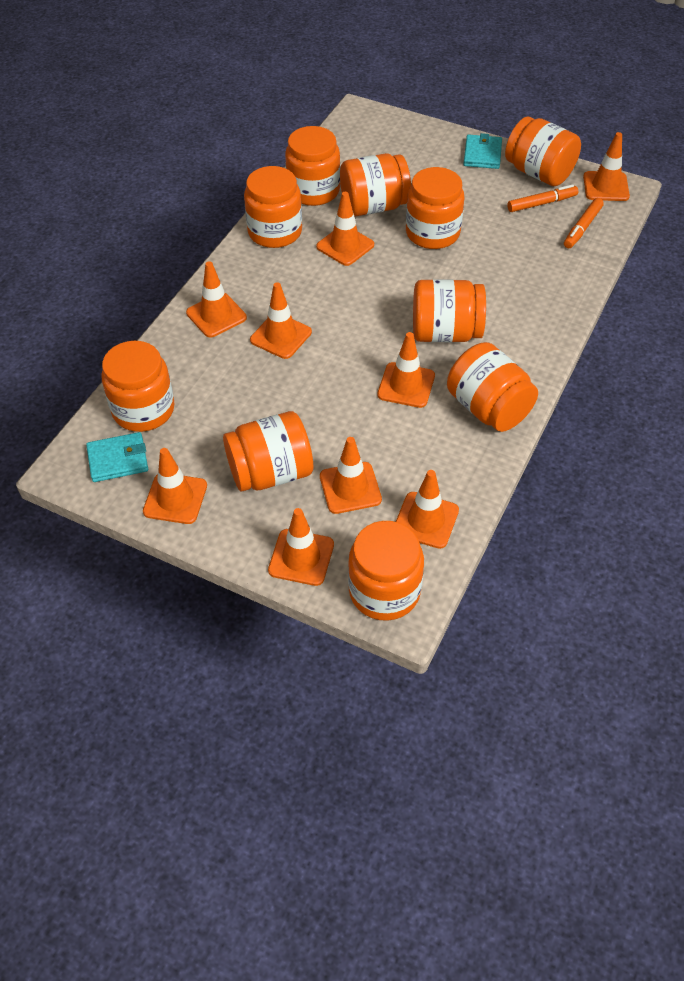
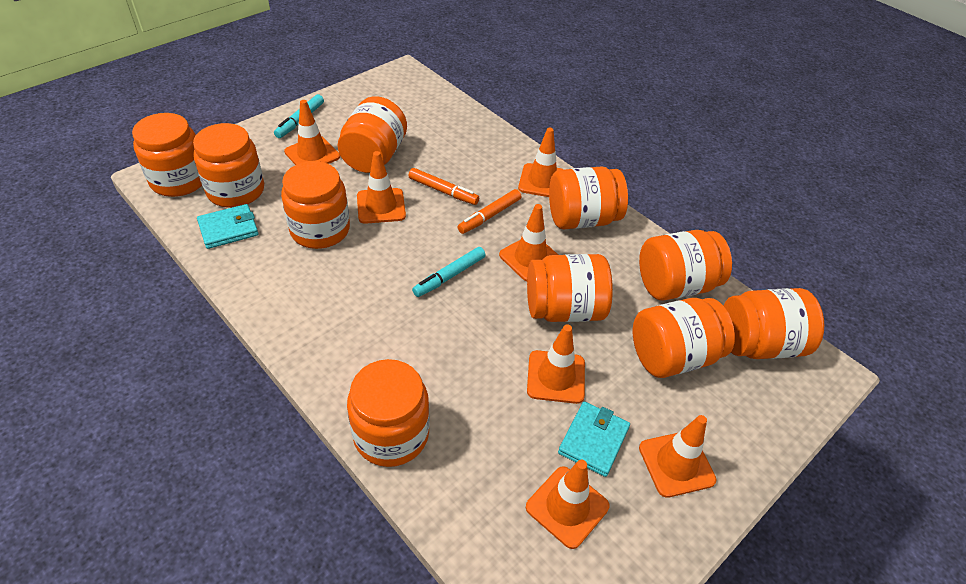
orange traffic cone: 9 -> 7
turquoise marker: 0 -> 2

